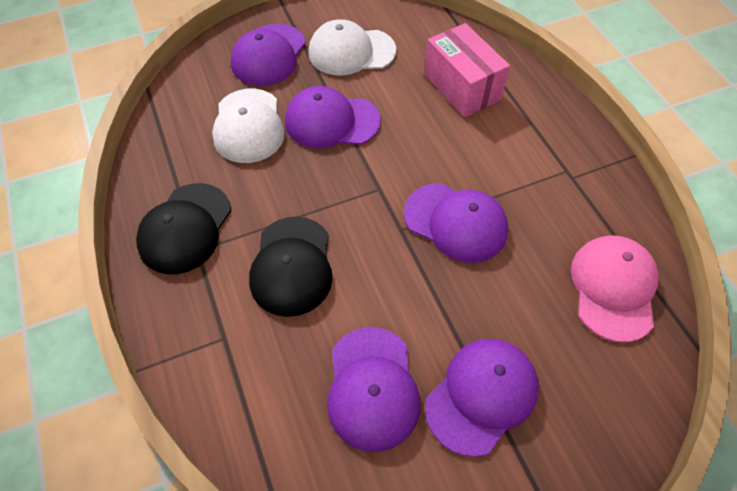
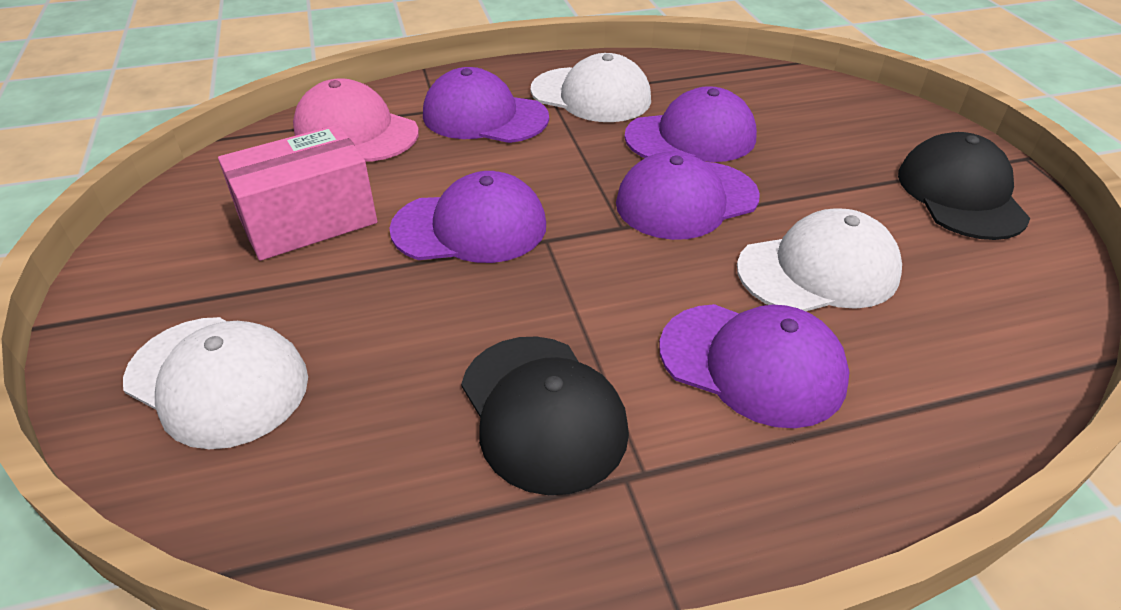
white cap: 2 -> 3

